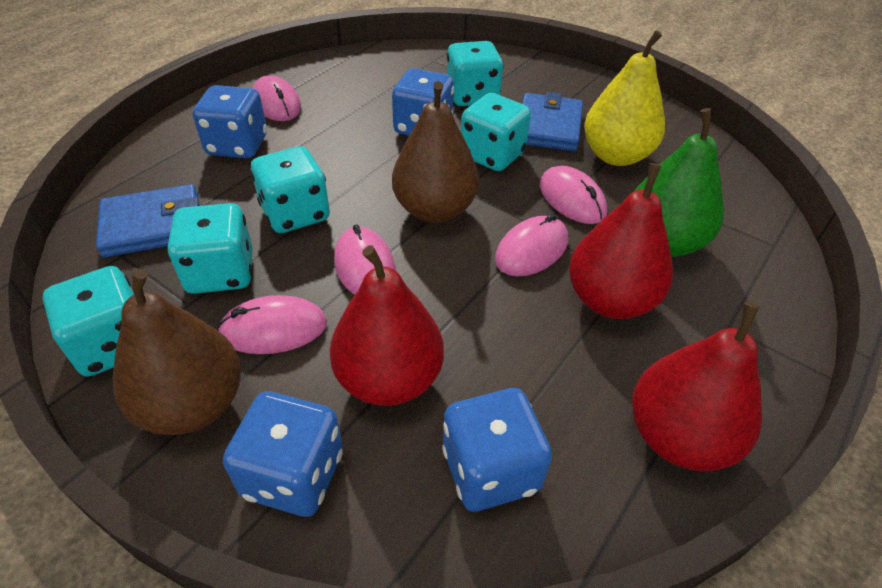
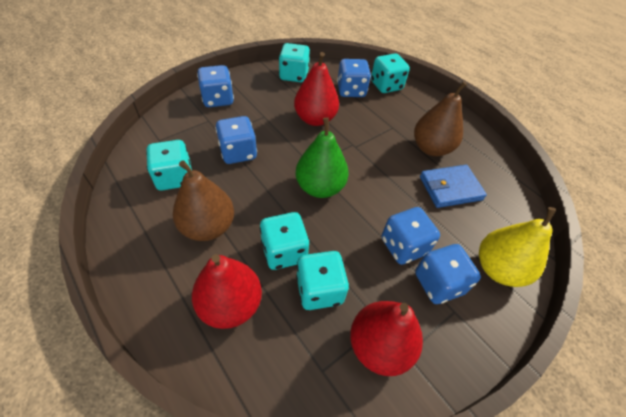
blue dice: 4 -> 5
blue wallet: 2 -> 1
pink mouse: 5 -> 0

